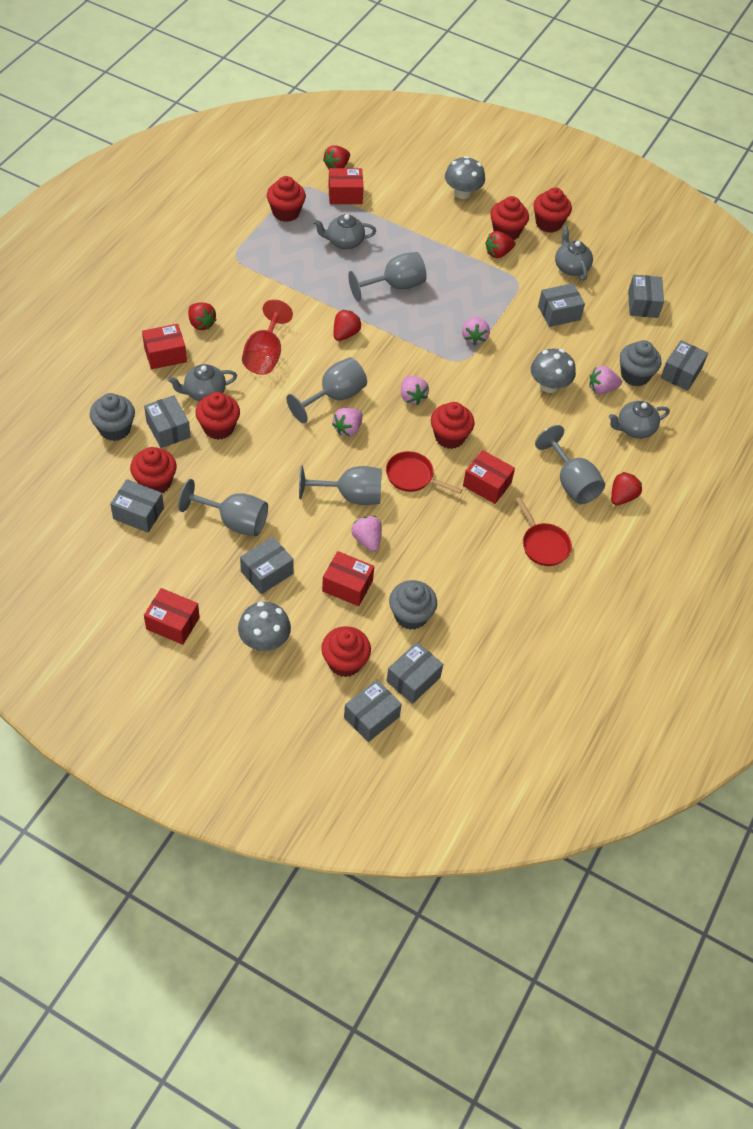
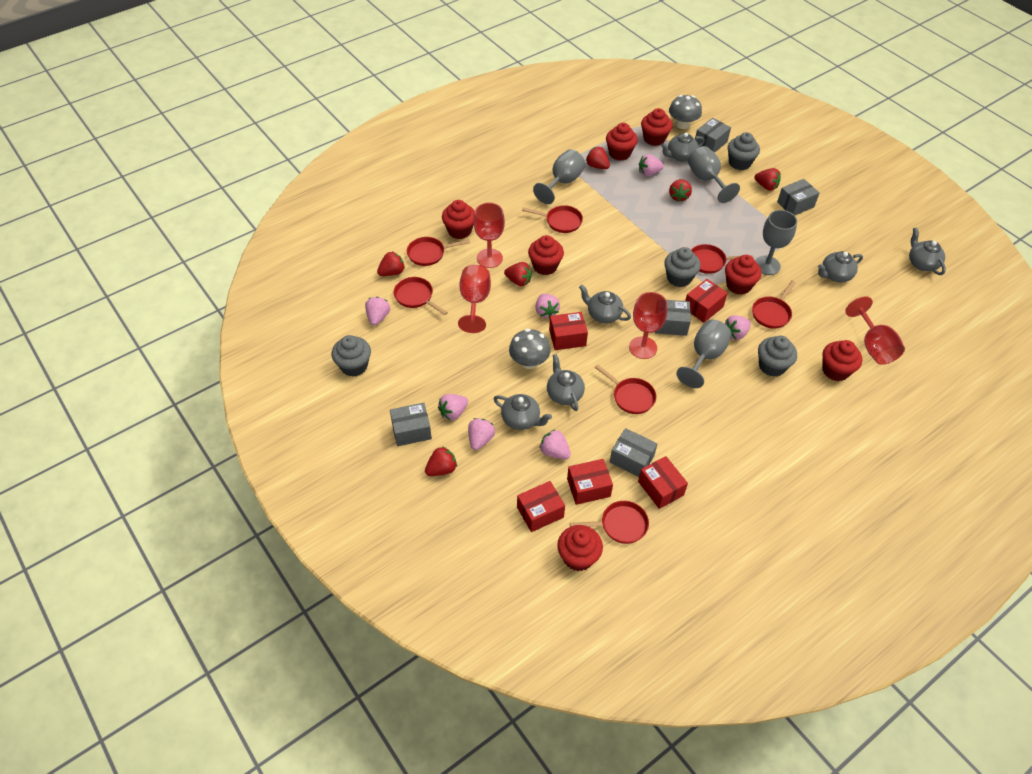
grey box: 8 -> 5
grey cupcake: 3 -> 4
grey goblet: 5 -> 4
grey mushroom: 3 -> 2
grey teapot: 4 -> 6
pink strawberry: 5 -> 7
red goblet: 1 -> 4
red pan: 2 -> 7
red strawberry: 5 -> 6

